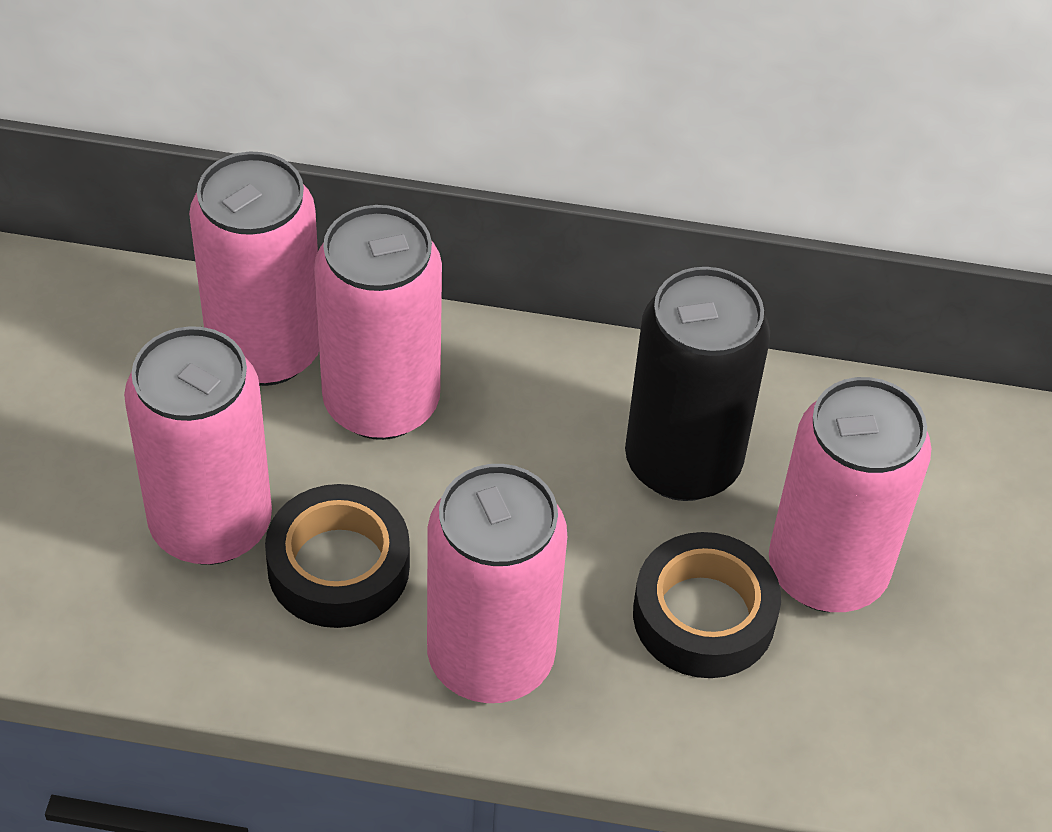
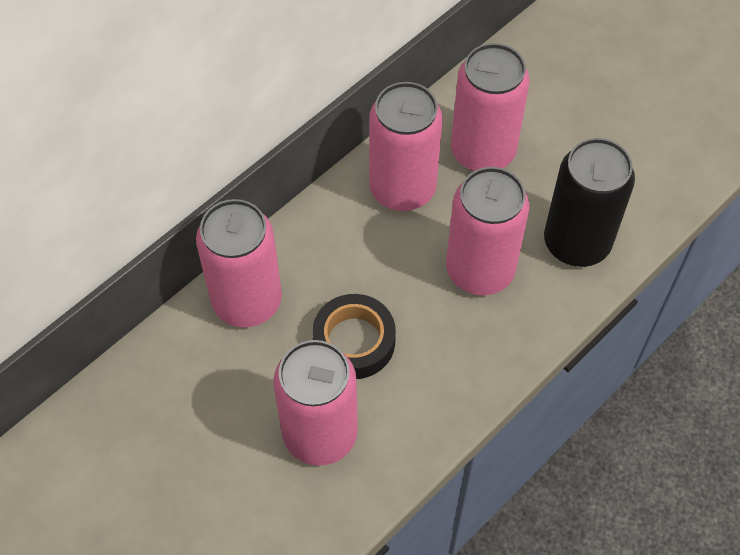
black tape: 2 -> 1

